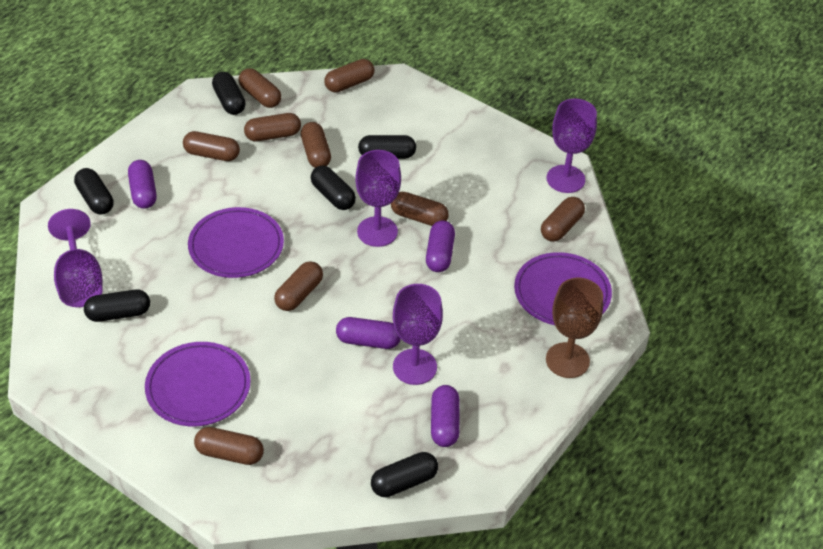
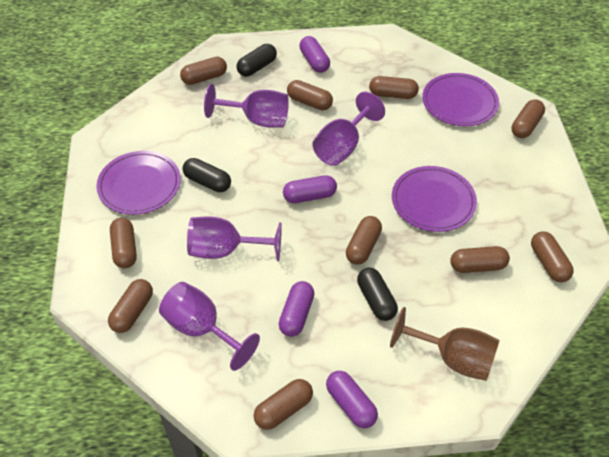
black capsule: 6 -> 3
brown capsule: 9 -> 10

